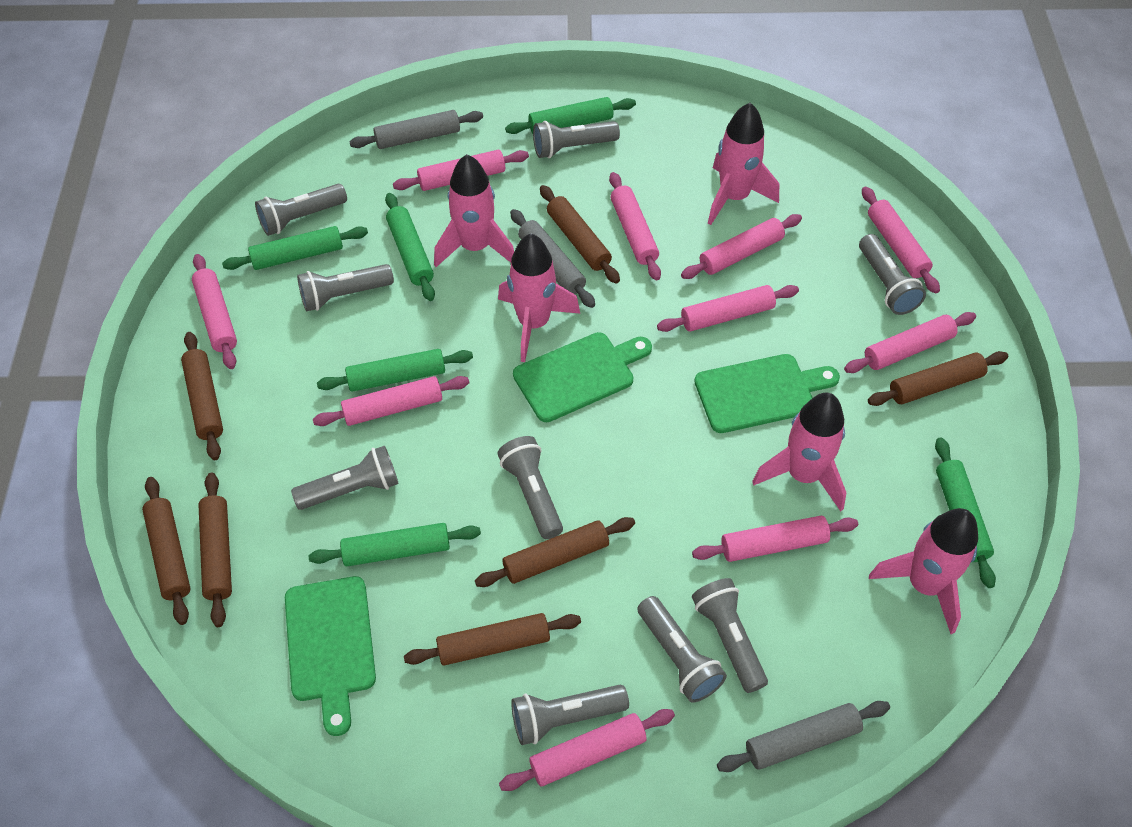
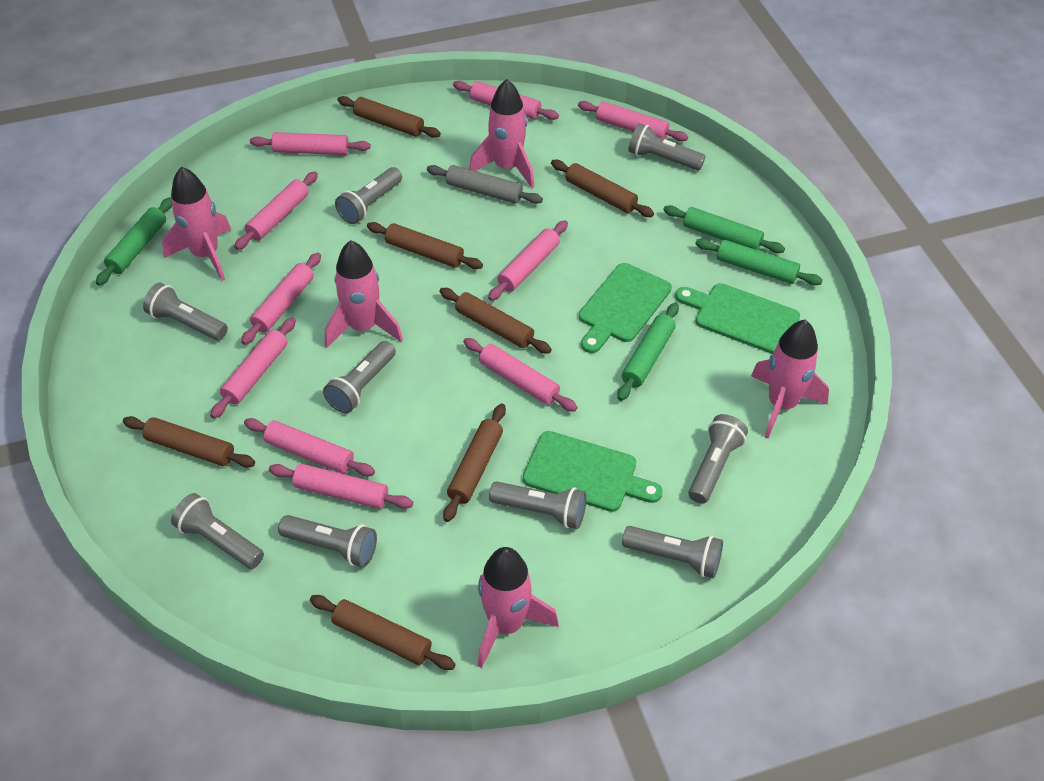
green rolling pin: 6 -> 4
grey rolling pin: 3 -> 1

